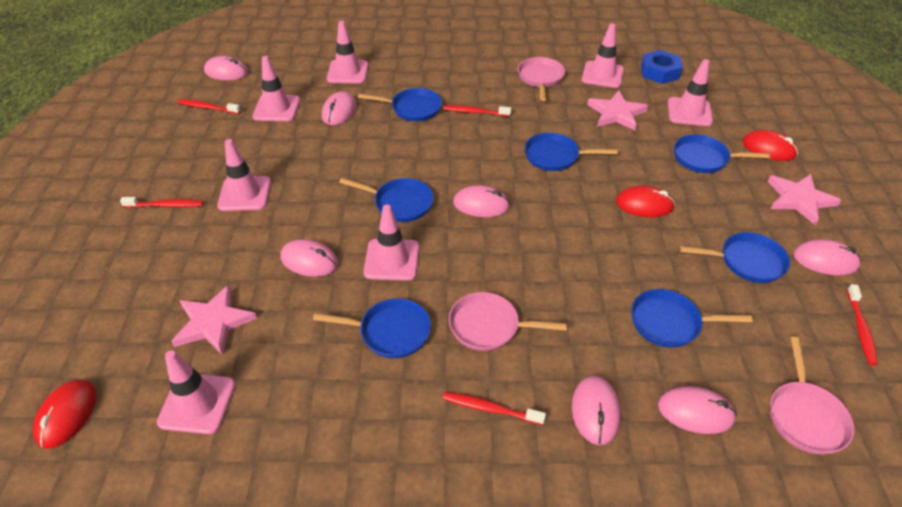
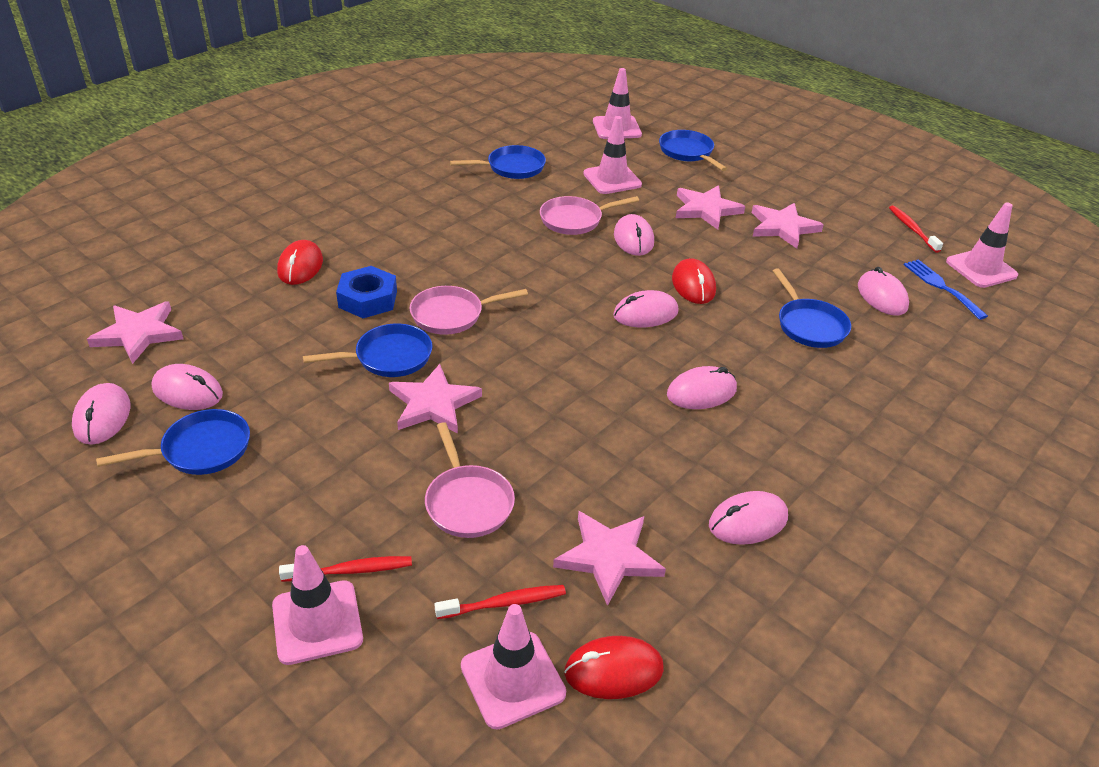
blue fork: 0 -> 1
blue pan: 7 -> 5
pink star: 3 -> 5
pink traffic cone: 7 -> 5
red toothbrush: 5 -> 3

